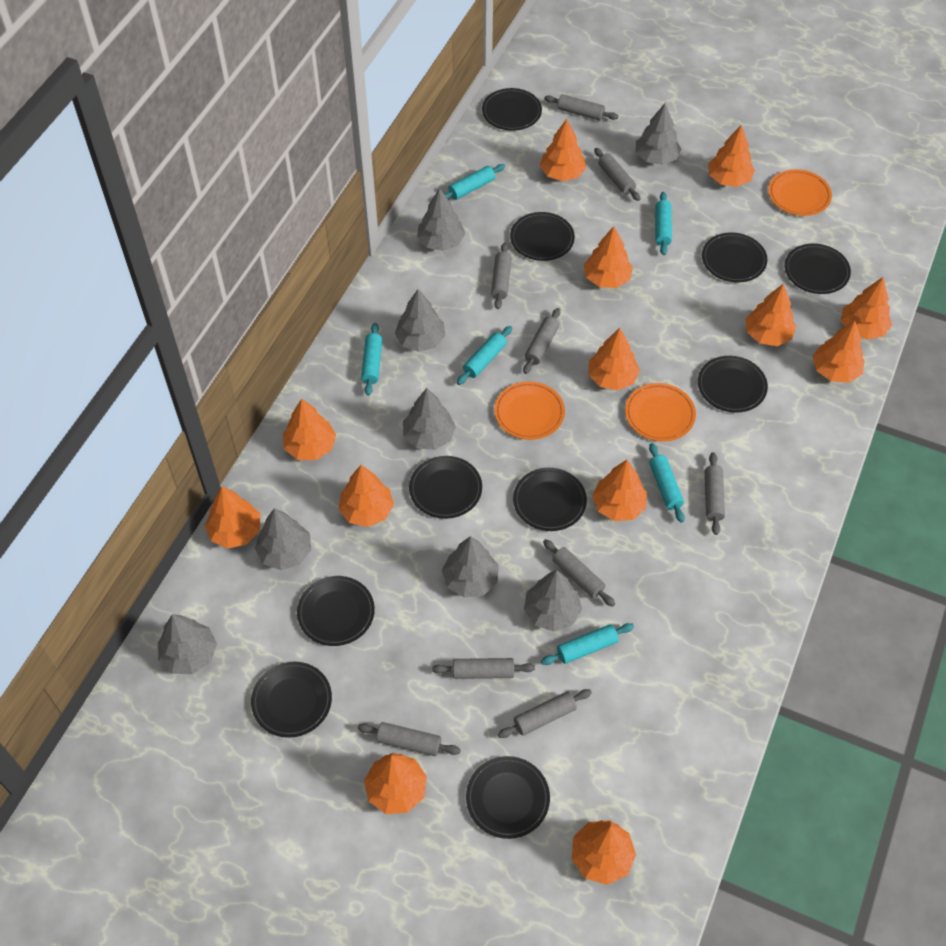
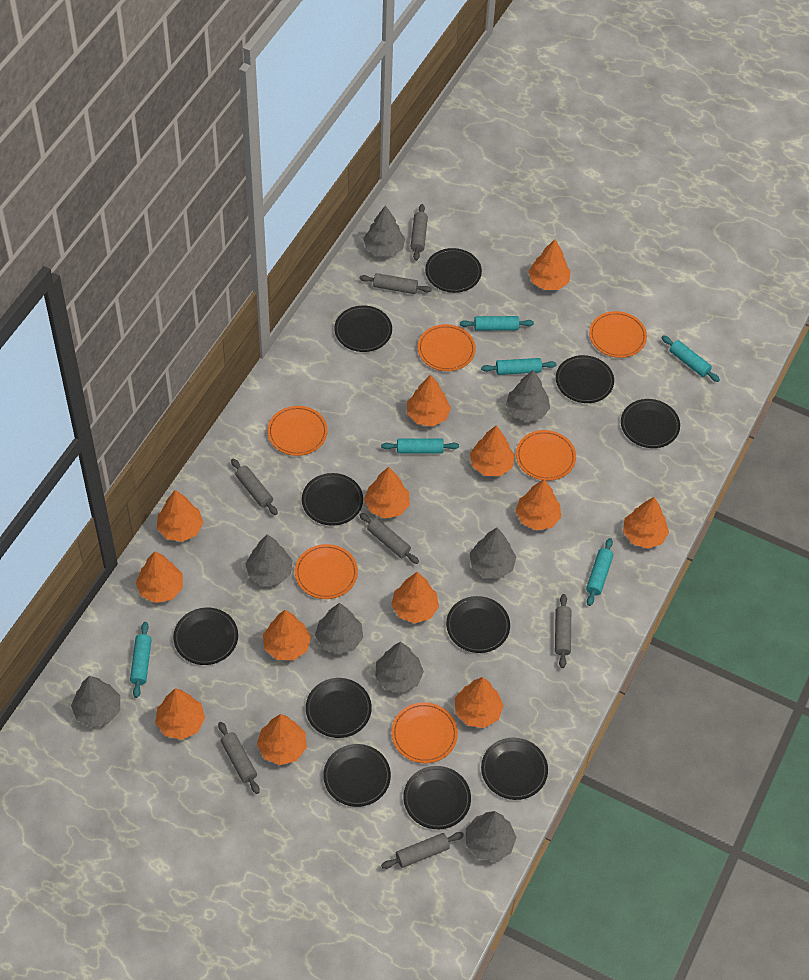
black plate: 10 -> 11
grey rolling pin: 9 -> 7
orange plate: 3 -> 6

